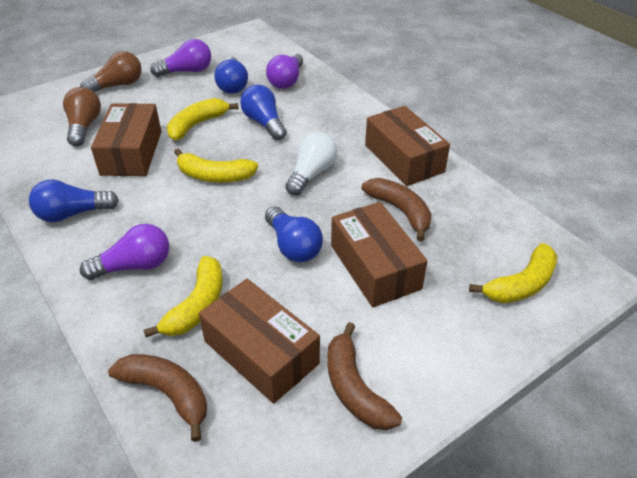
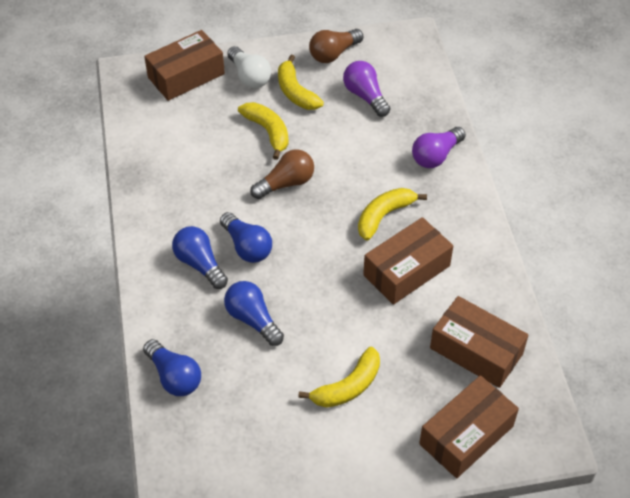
brown banana: 3 -> 0
purple light bulb: 3 -> 2

